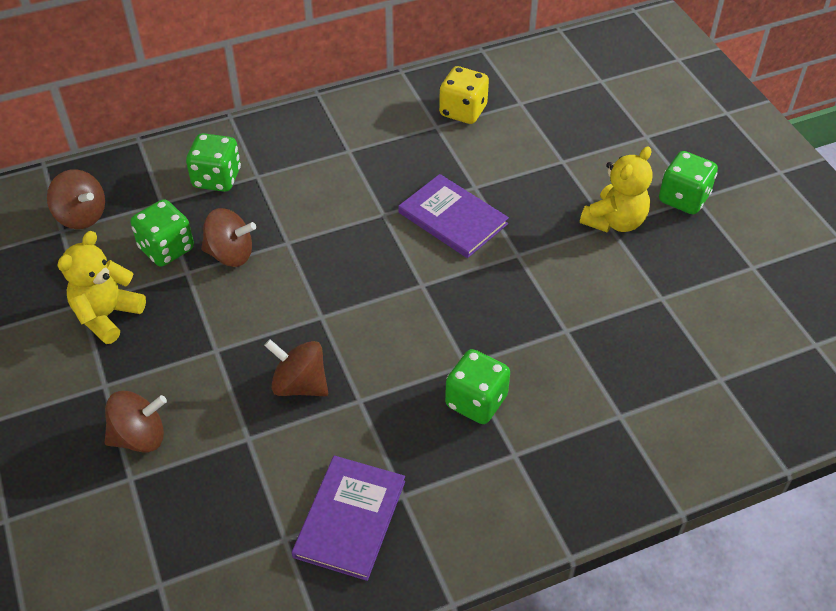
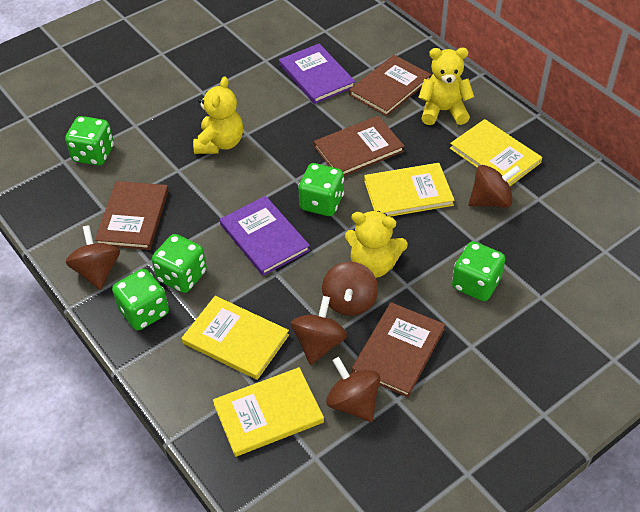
brown book: 0 -> 4
brown spinning top: 4 -> 5
green dice: 4 -> 5
yellow book: 0 -> 4
yellow dice: 1 -> 0
yellow teddy bear: 2 -> 3

